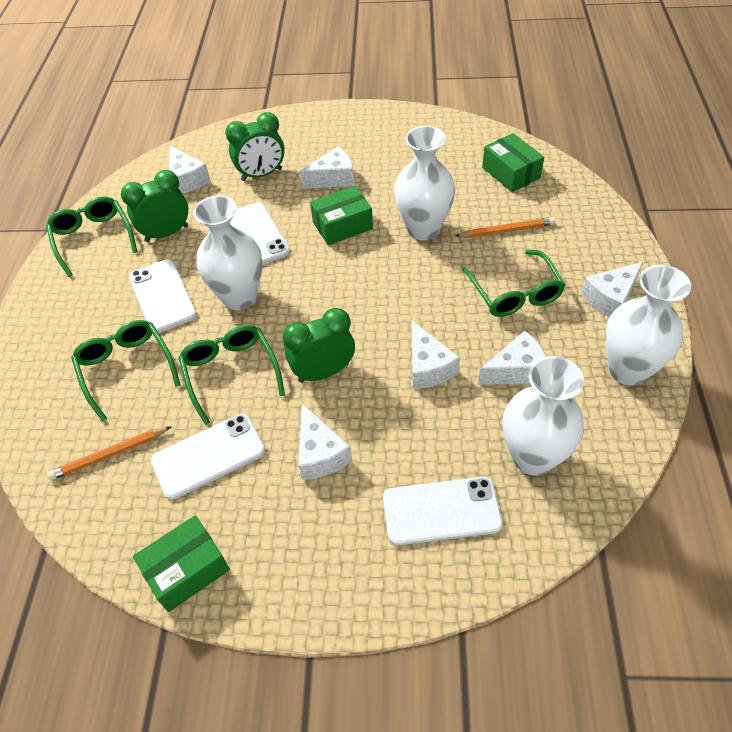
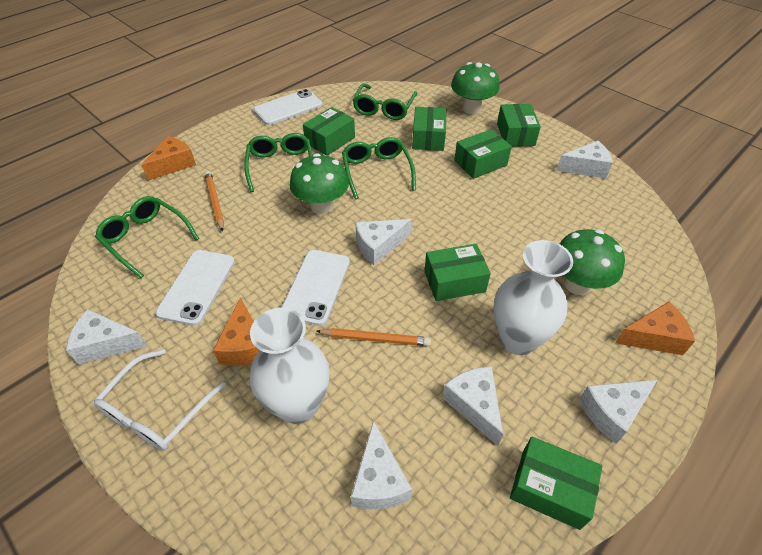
green box: 3 -> 6
green clock: 3 -> 0
green mushroom: 0 -> 3
orange cheese: 0 -> 3
white glasses: 0 -> 1
white phone: 4 -> 3
white vase: 4 -> 2

